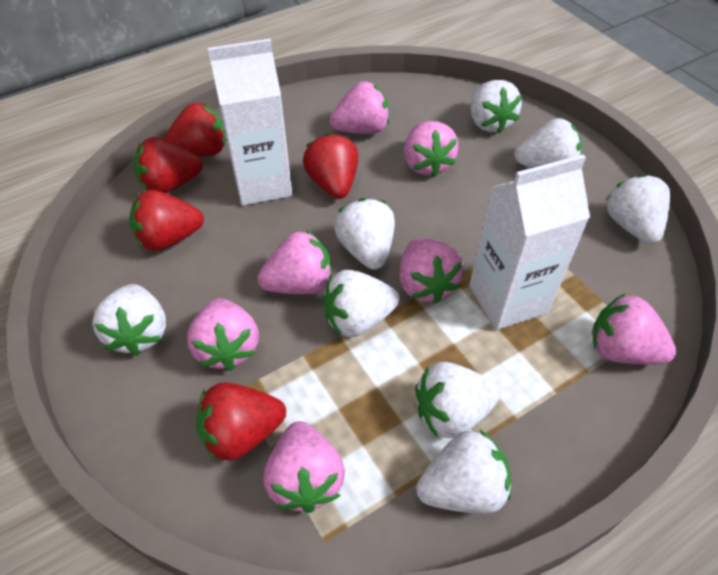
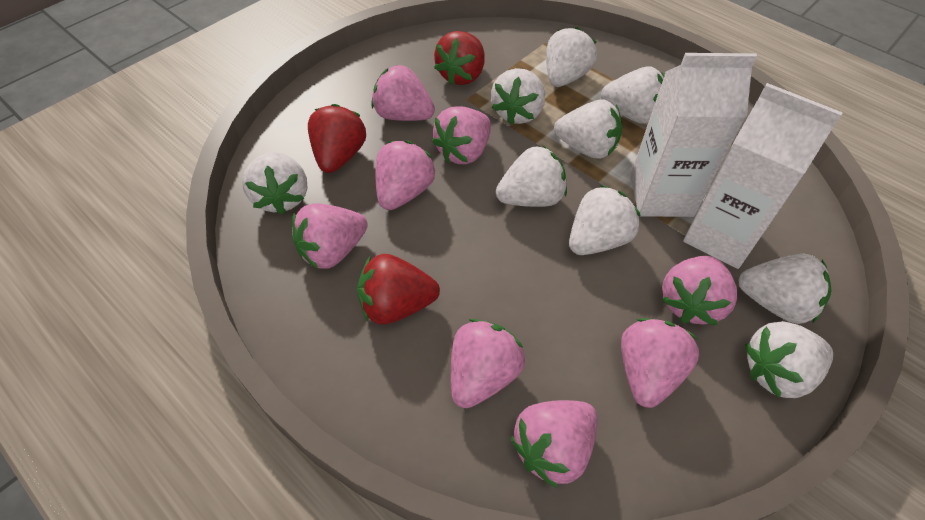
pink strawberry: 7 -> 8
red strawberry: 5 -> 3
white strawberry: 8 -> 9

